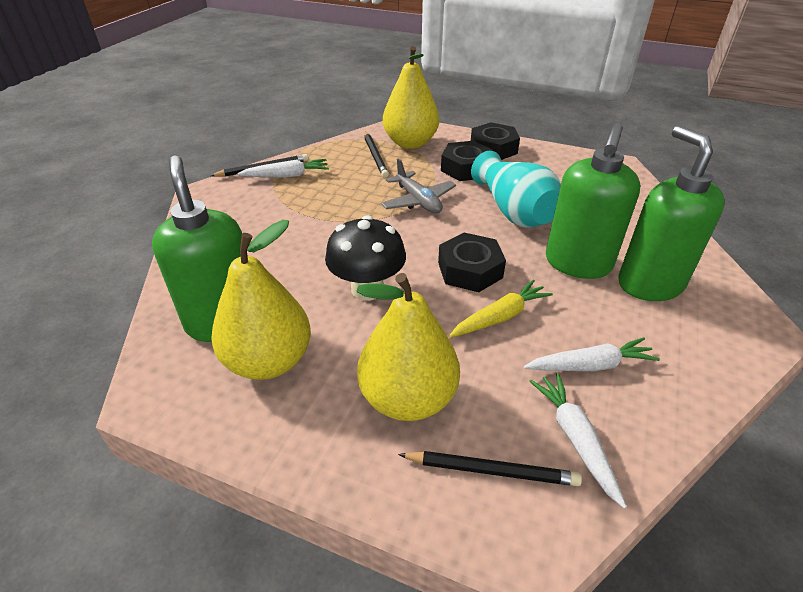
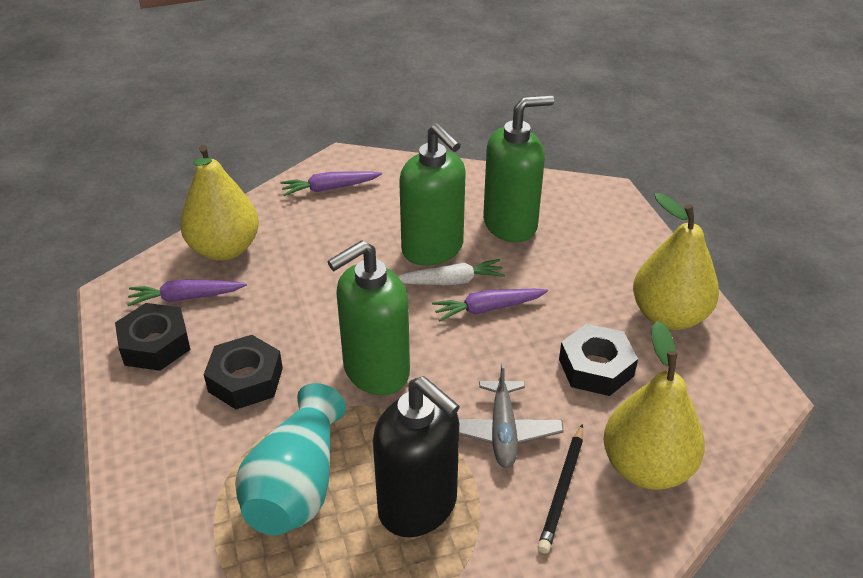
black mushroom: 1 -> 0
black pencil: 3 -> 1
black soap dispenser: 0 -> 1
purple carrot: 0 -> 3
white carrot: 3 -> 1
yellow carrot: 1 -> 0

